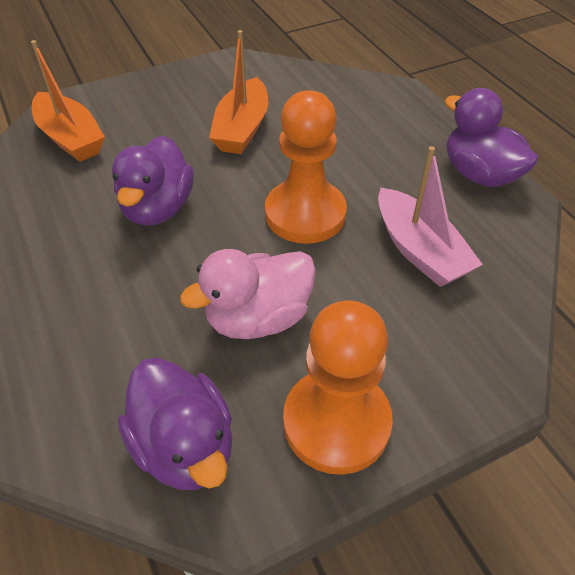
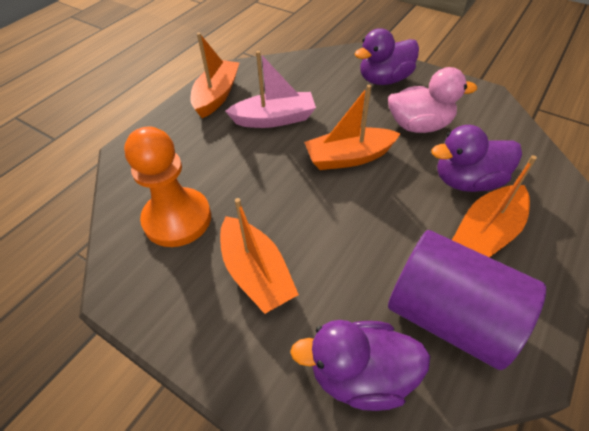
orange boat: 2 -> 4
orange pawn: 2 -> 1
purple cylinder: 0 -> 1

